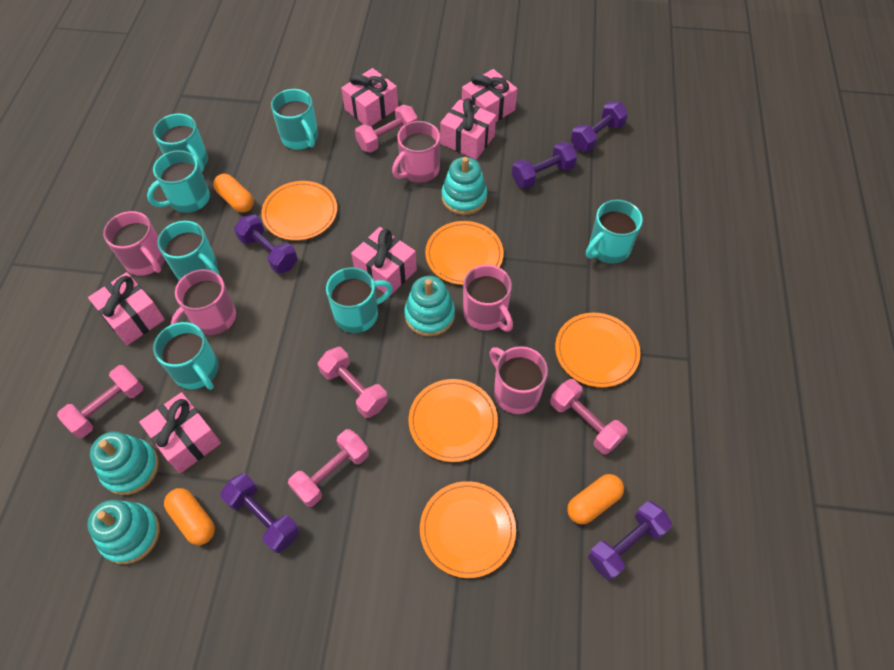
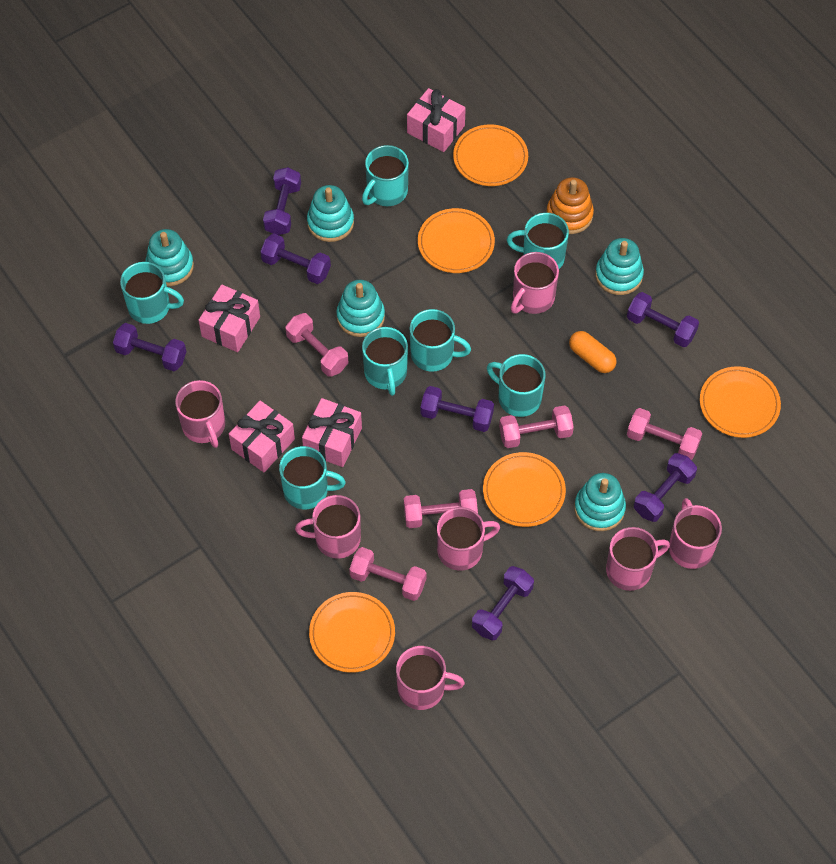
orange capsule: 3 -> 1
orange stacking toy: 0 -> 1
pink gift: 6 -> 4
pink mug: 5 -> 7
purple dumbbell: 5 -> 7
turquoise stacking toy: 4 -> 5

